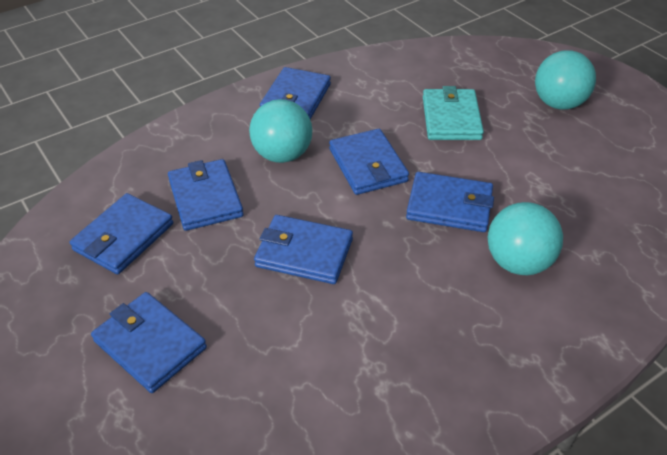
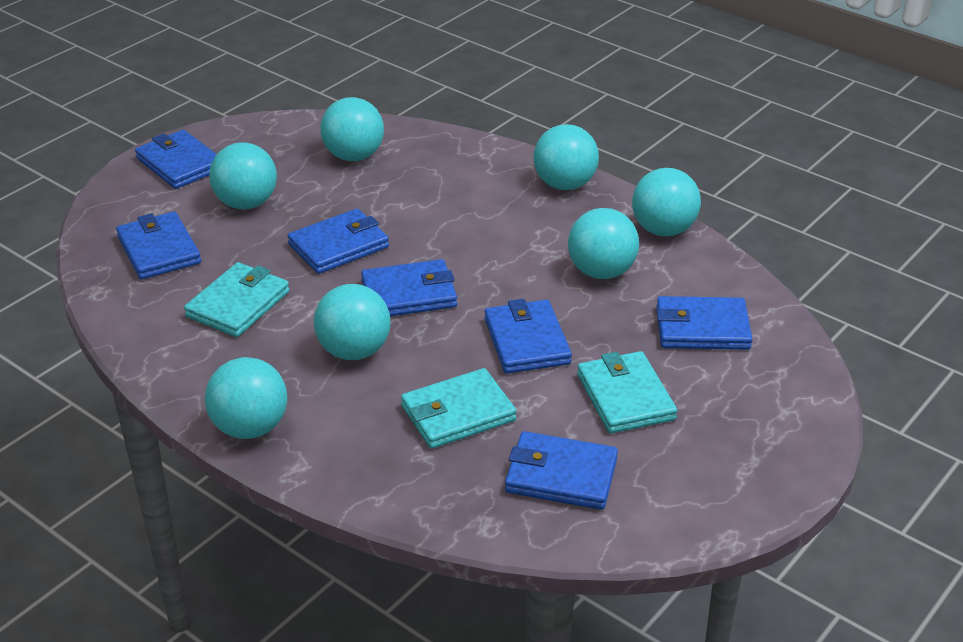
turquoise ball: 3 -> 7
turquoise wallet: 1 -> 3

